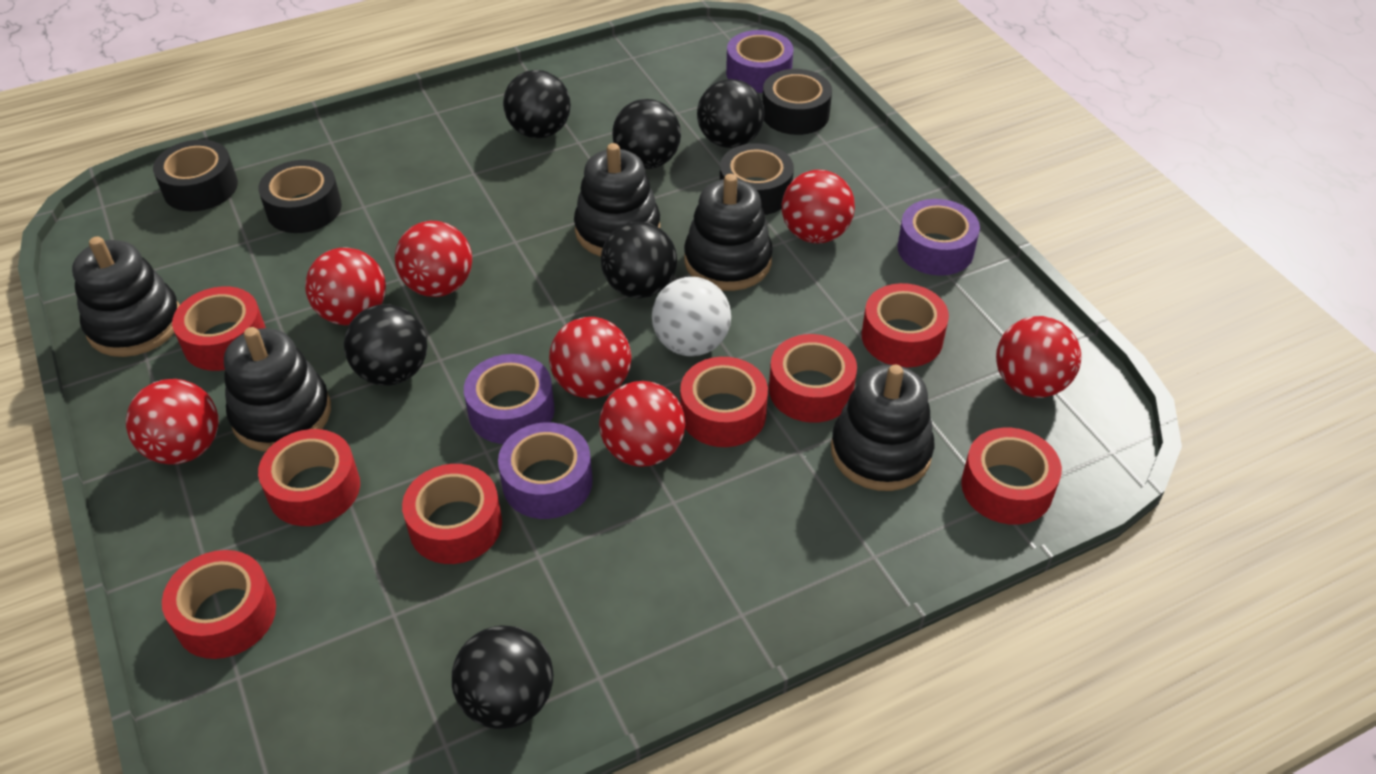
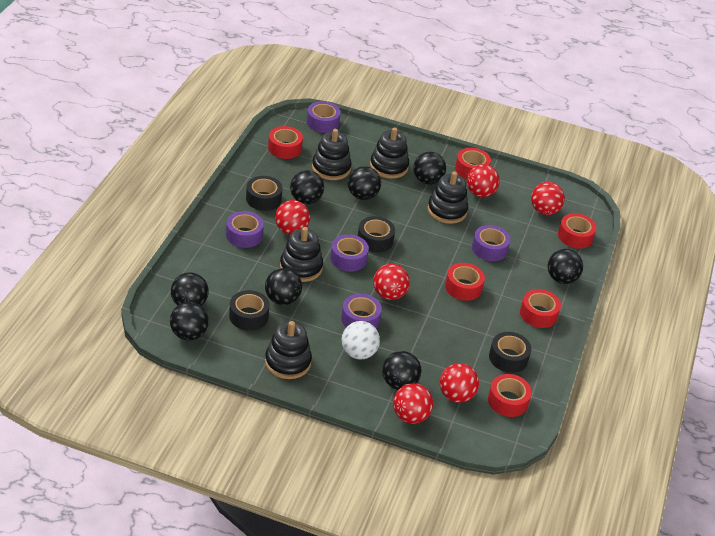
black ball: 6 -> 8
purple tape: 4 -> 5
red ball: 7 -> 6
red tape: 8 -> 6

